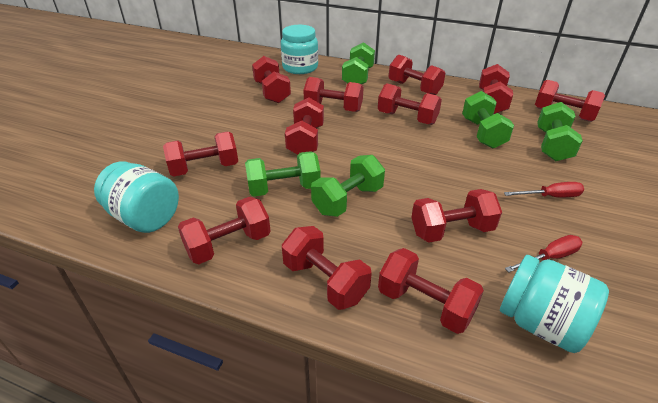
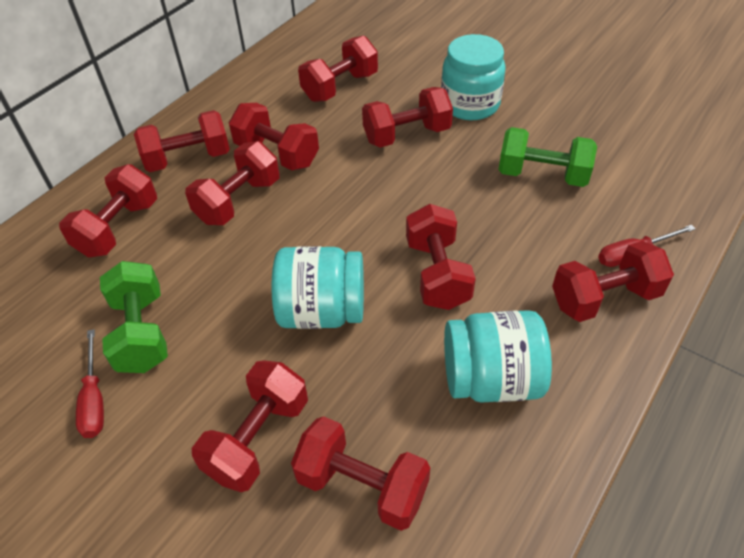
green dumbbell: 5 -> 2
red dumbbell: 12 -> 10

